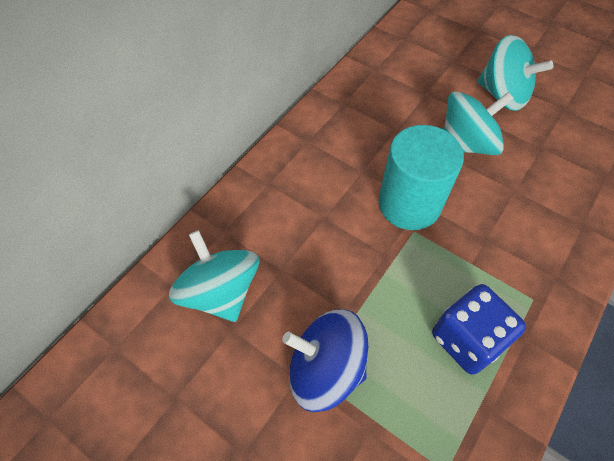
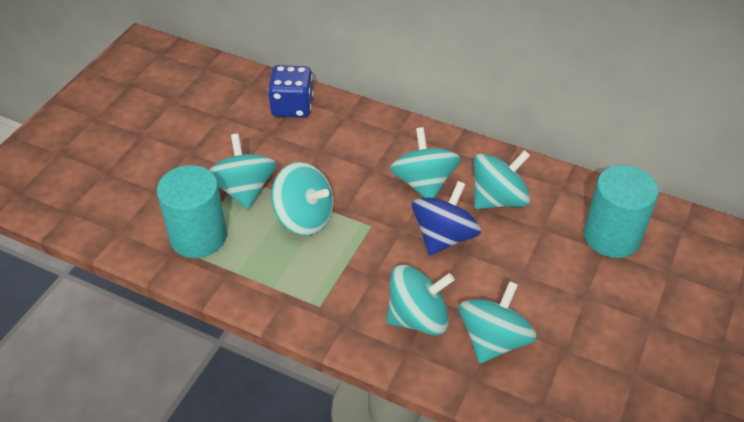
turquoise cylinder: 1 -> 2
turquoise spinning top: 3 -> 6

